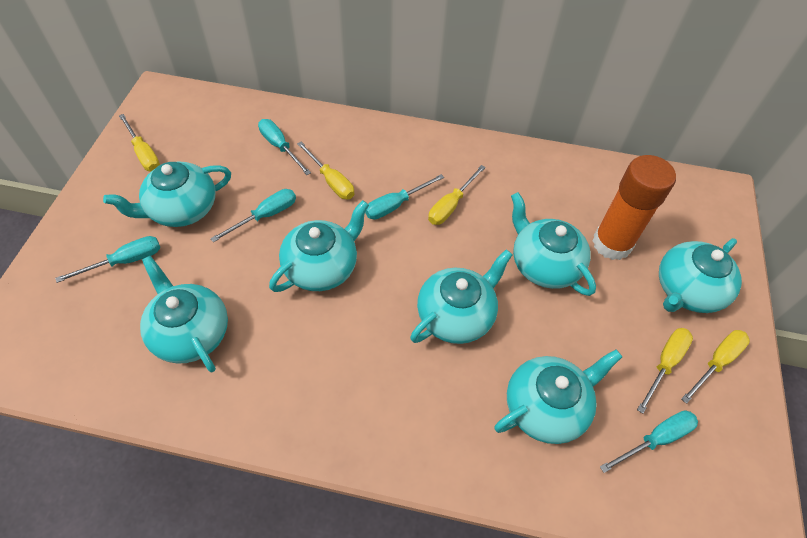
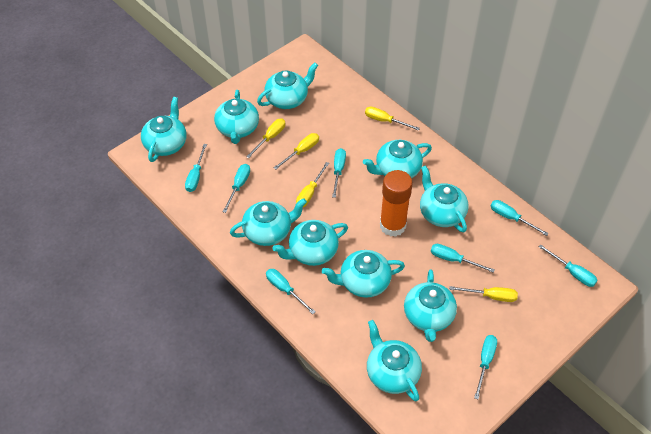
turquoise screwdriver: 5 -> 8
turquoise teapot: 7 -> 10

